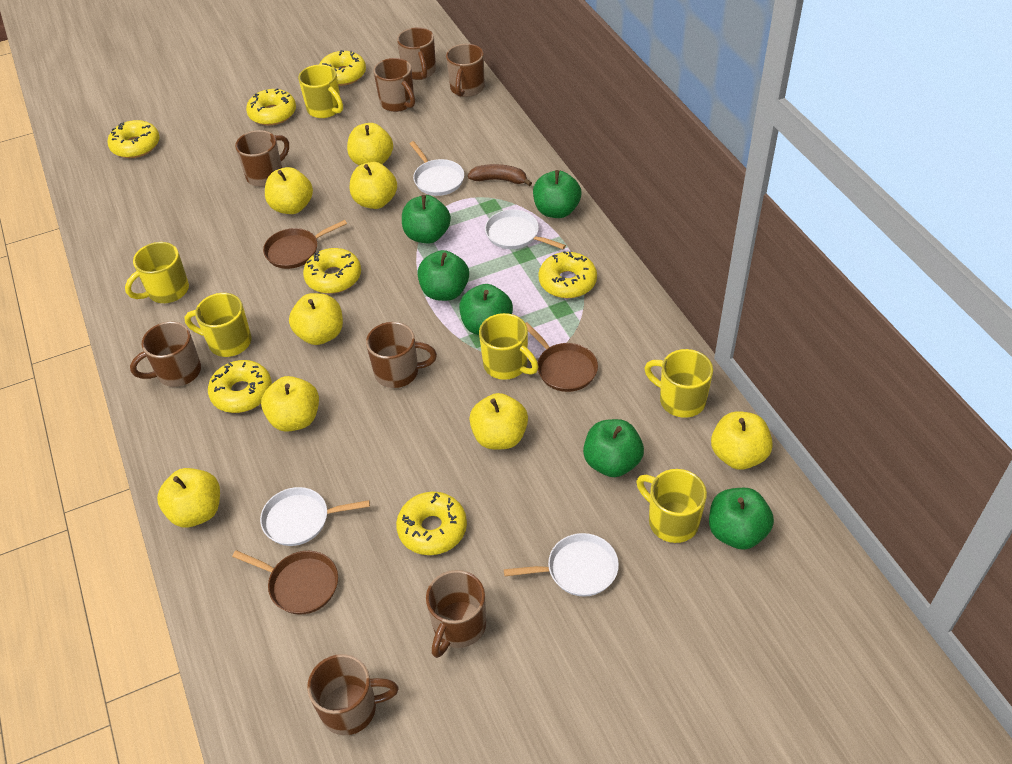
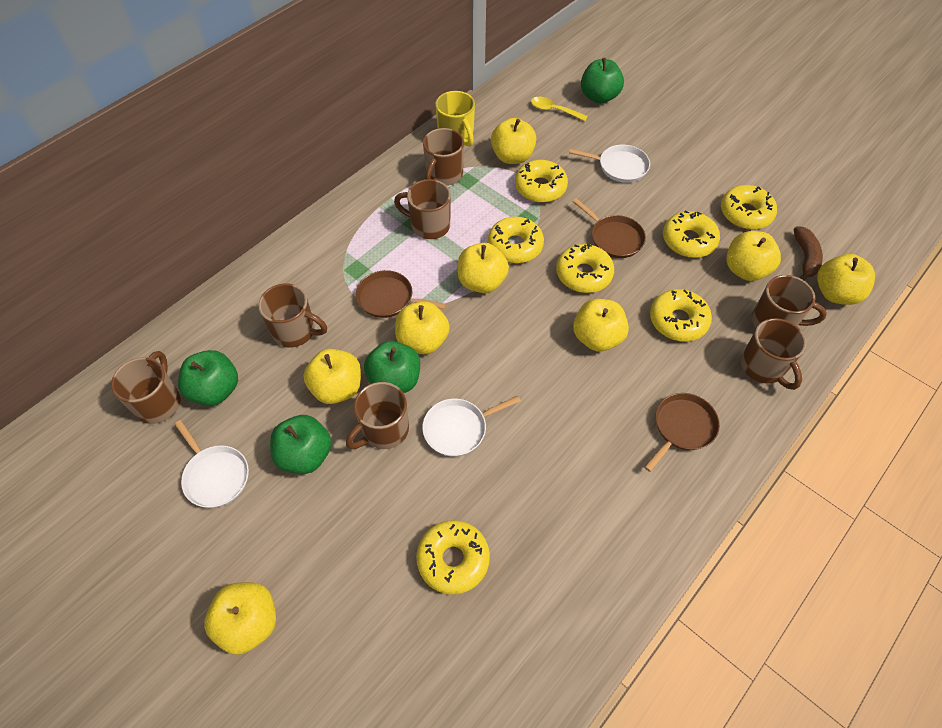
brown mug: 8 -> 7
green apple: 6 -> 4
white pan: 4 -> 3
yellow mug: 6 -> 1
yellow spoon: 0 -> 1

